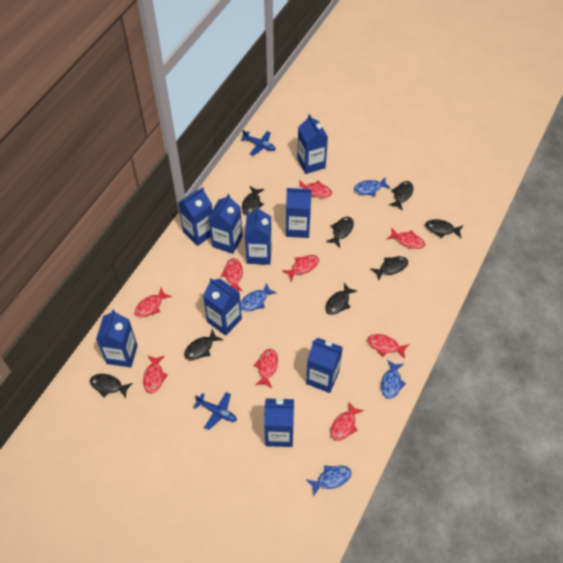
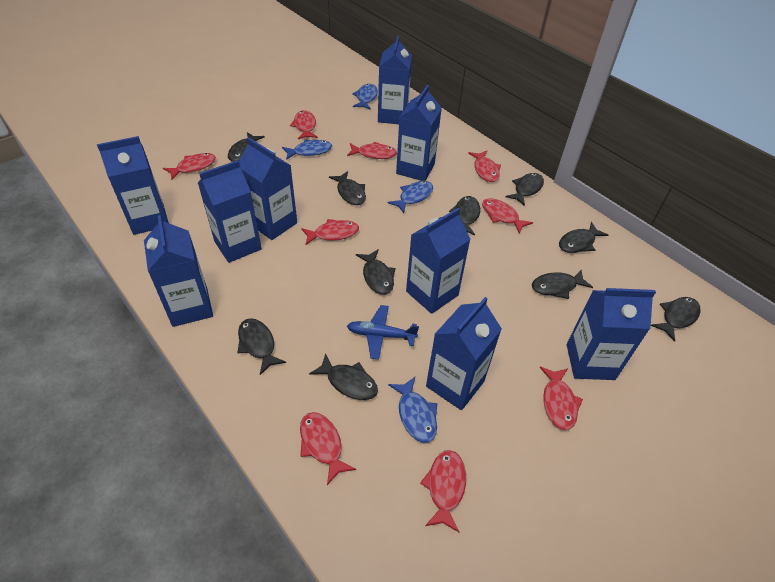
black fish: 8 -> 10
blue plane: 2 -> 1

